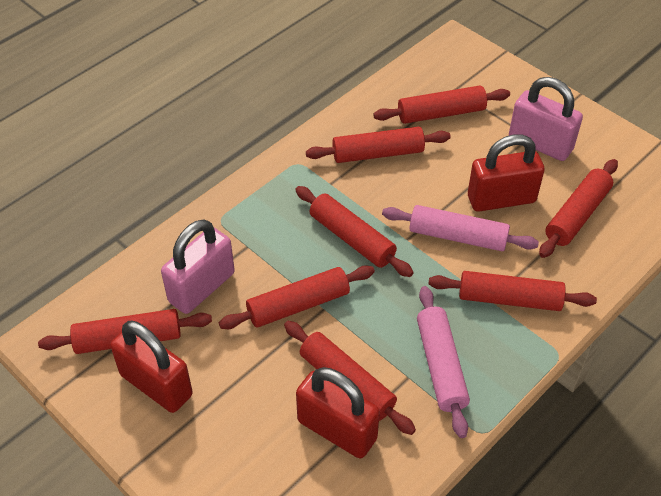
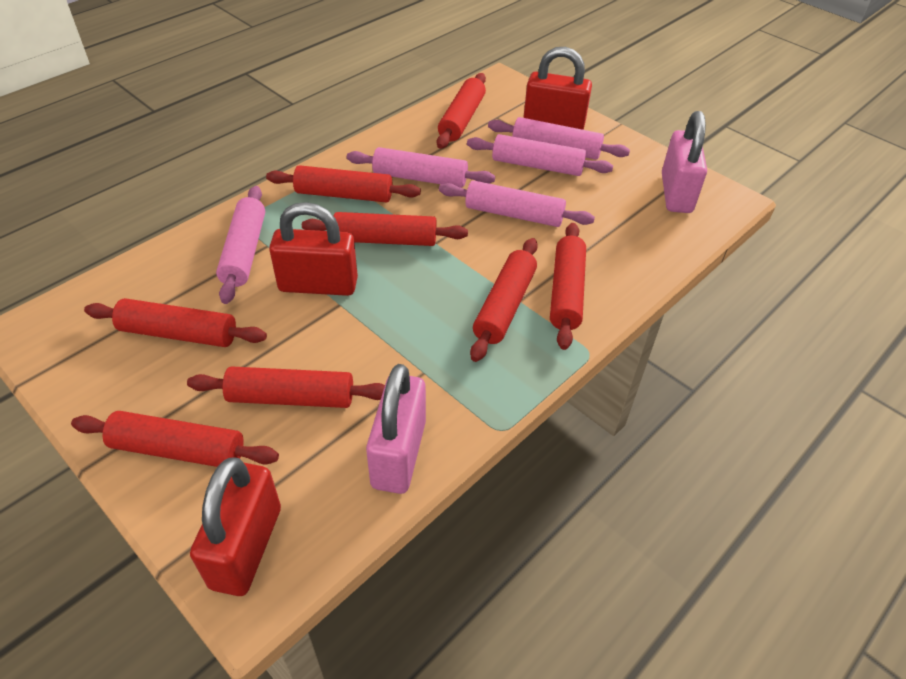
pink rolling pin: 2 -> 5

